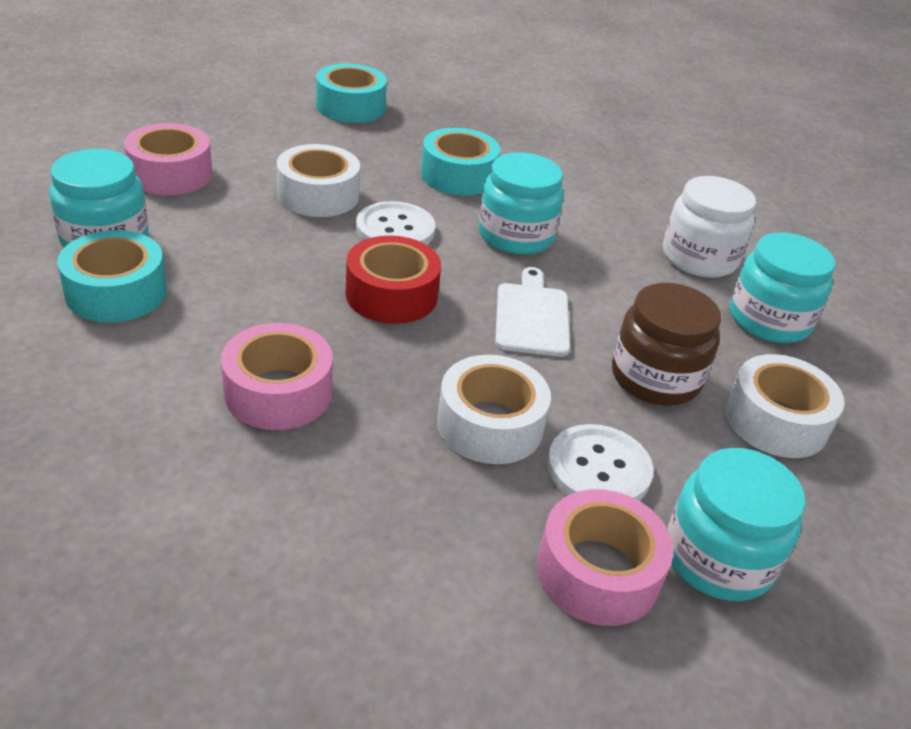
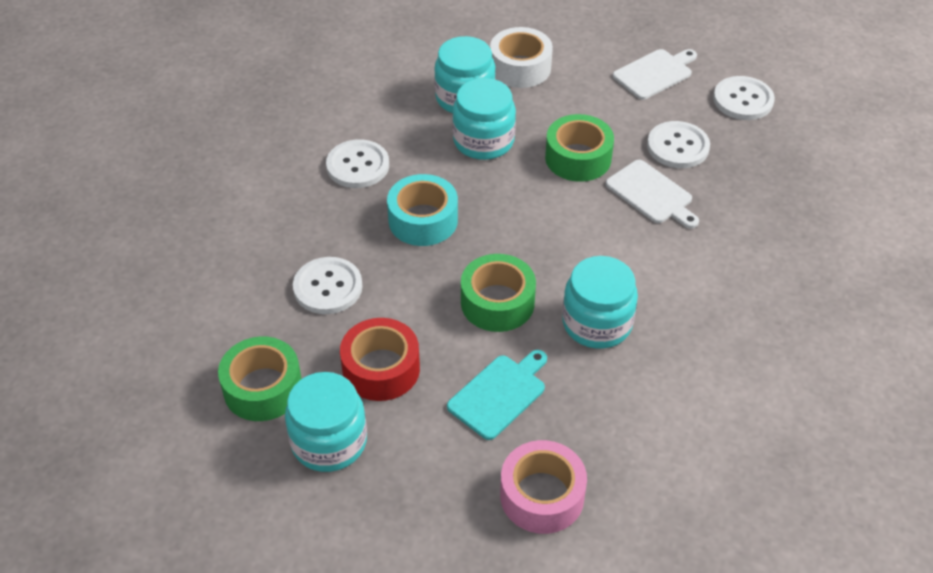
brown jar: 1 -> 0
green tape: 0 -> 3
pink tape: 3 -> 1
turquoise cutting board: 0 -> 1
turquoise tape: 3 -> 1
white button: 2 -> 4
white cutting board: 1 -> 2
white jar: 1 -> 0
white tape: 3 -> 1

